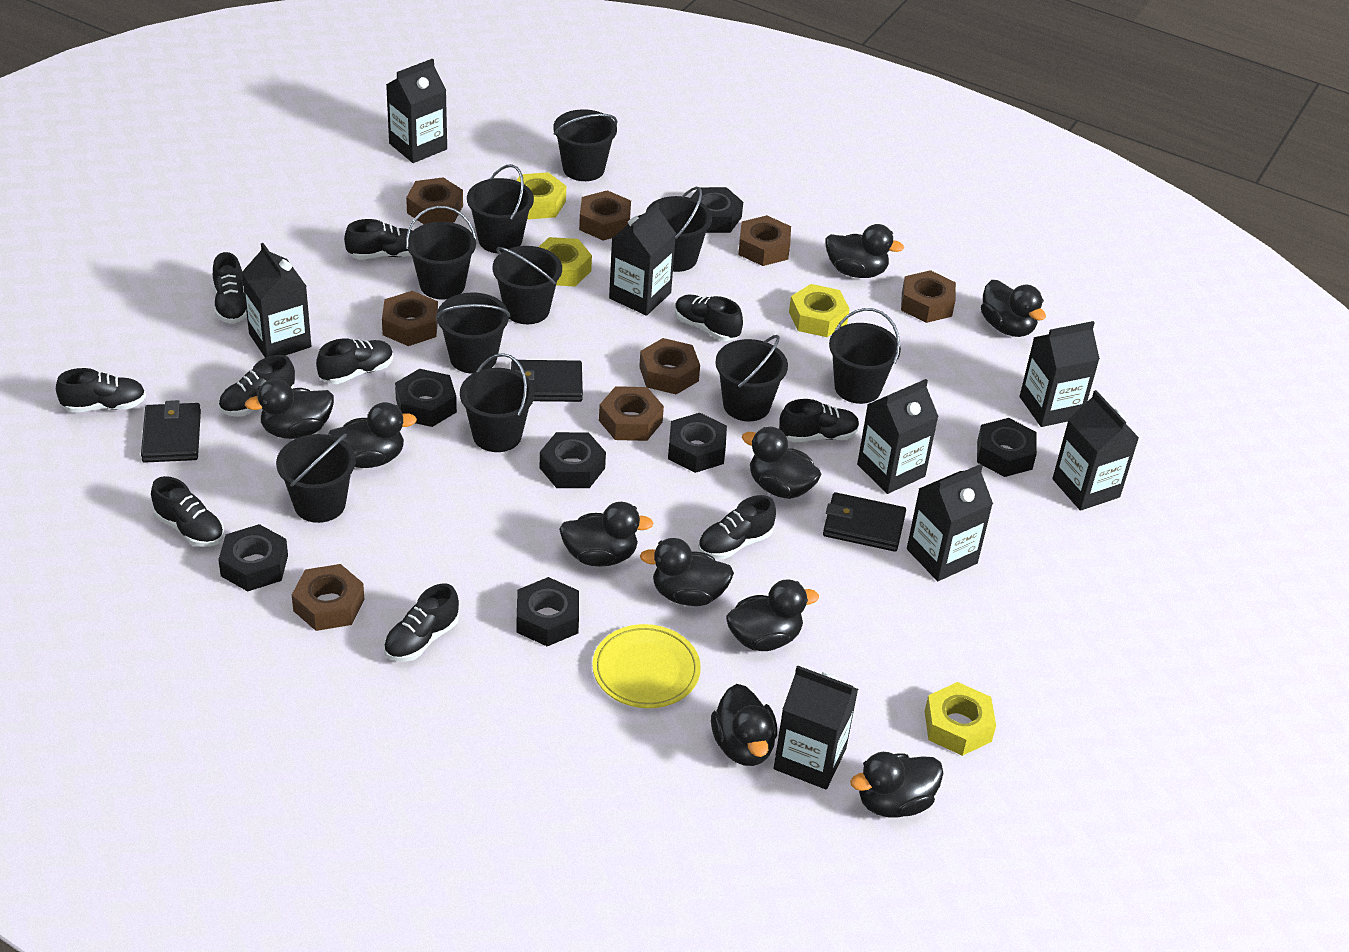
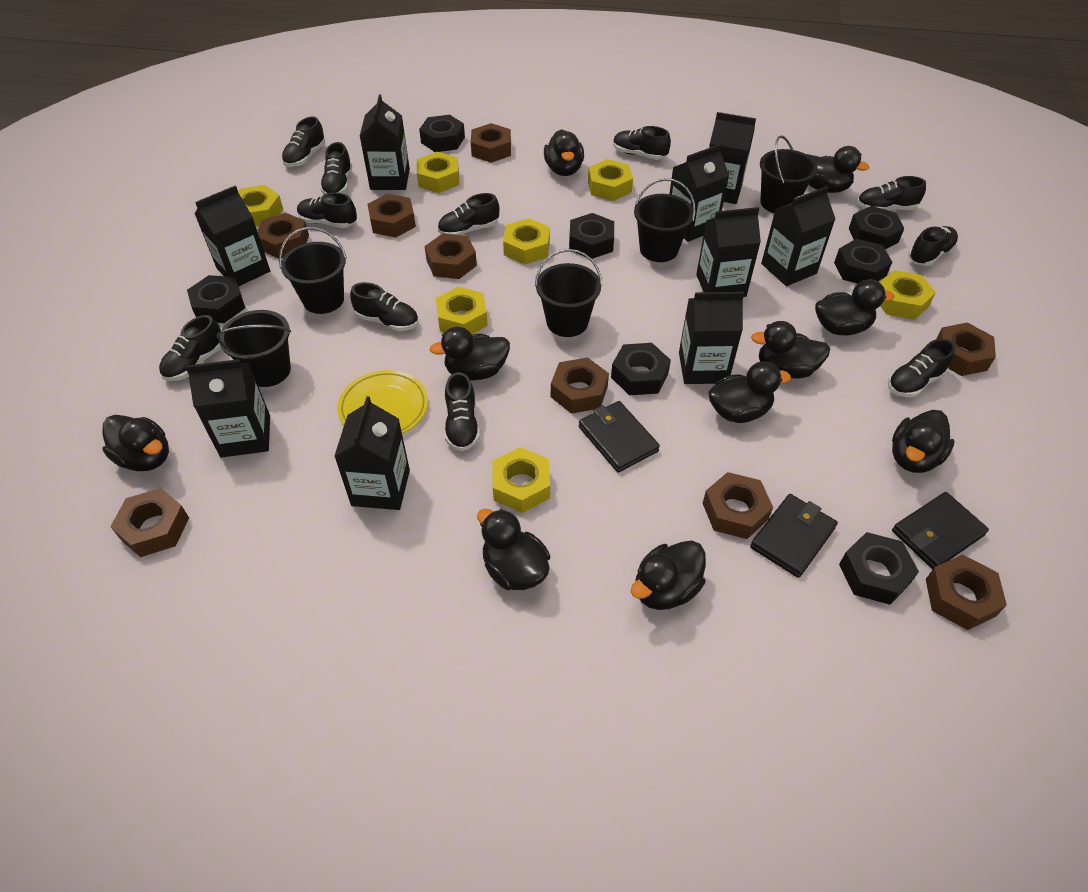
black bucket: 10 -> 5
black carton: 8 -> 9
black shoe: 10 -> 11
brown nut: 8 -> 9
yellow nut: 4 -> 7

